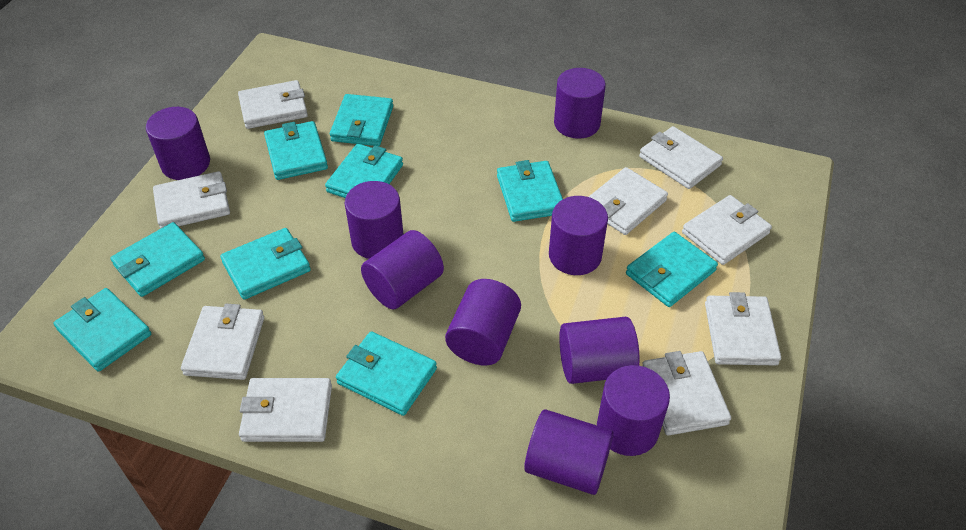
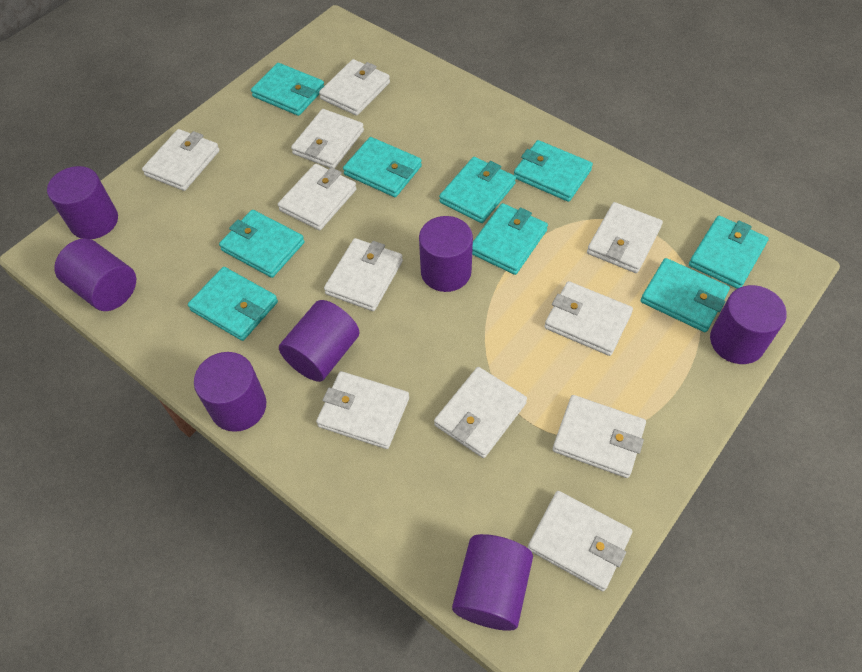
purple cylinder: 9 -> 7
white wallet: 9 -> 11

